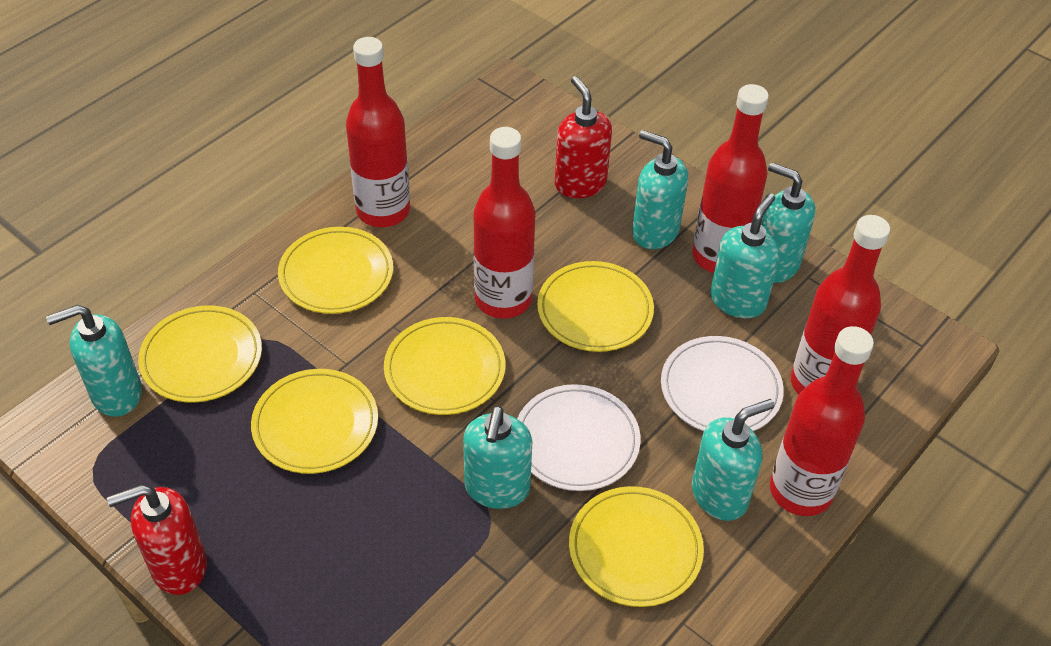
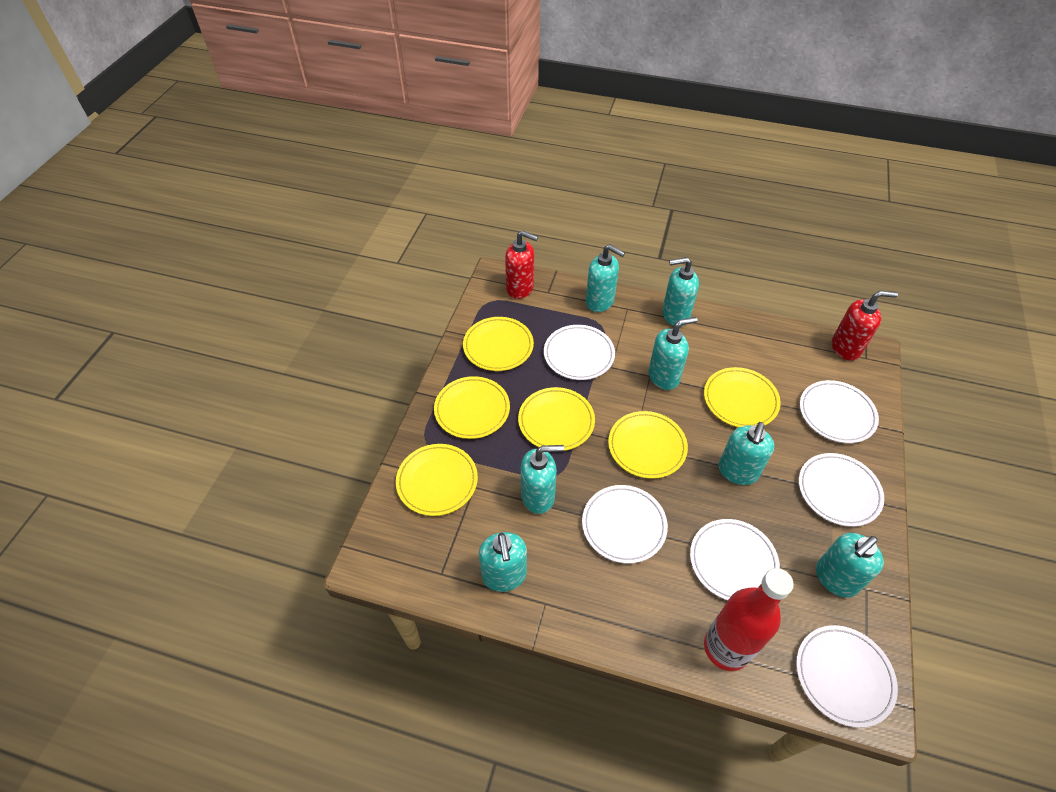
red bottle: 5 -> 1
turquoise soap dispenser: 6 -> 7
white plate: 2 -> 6

